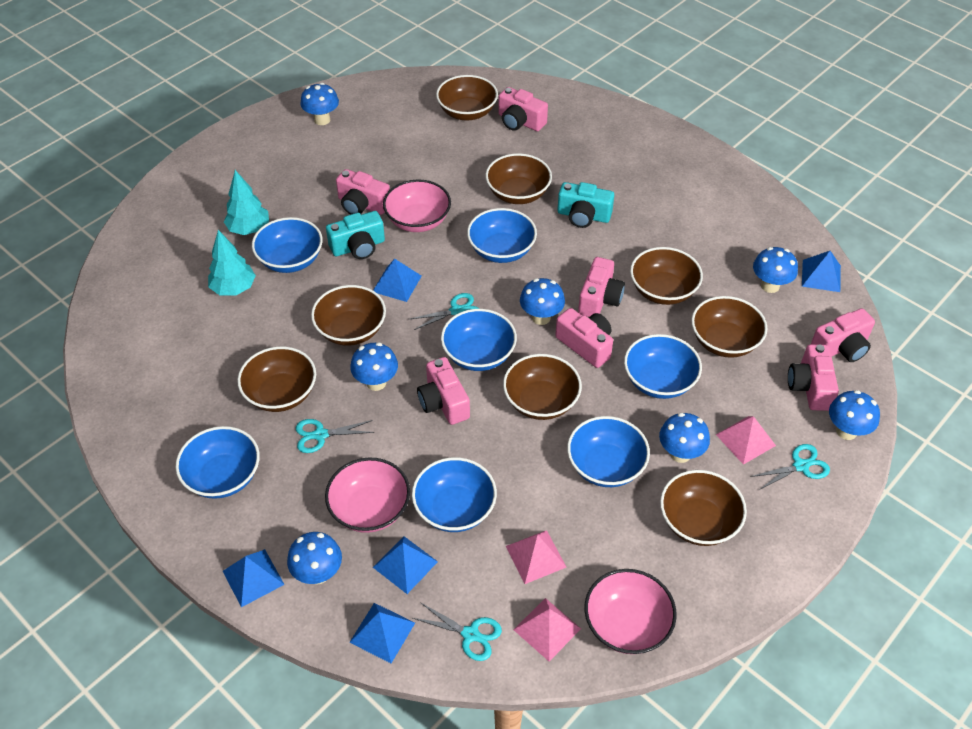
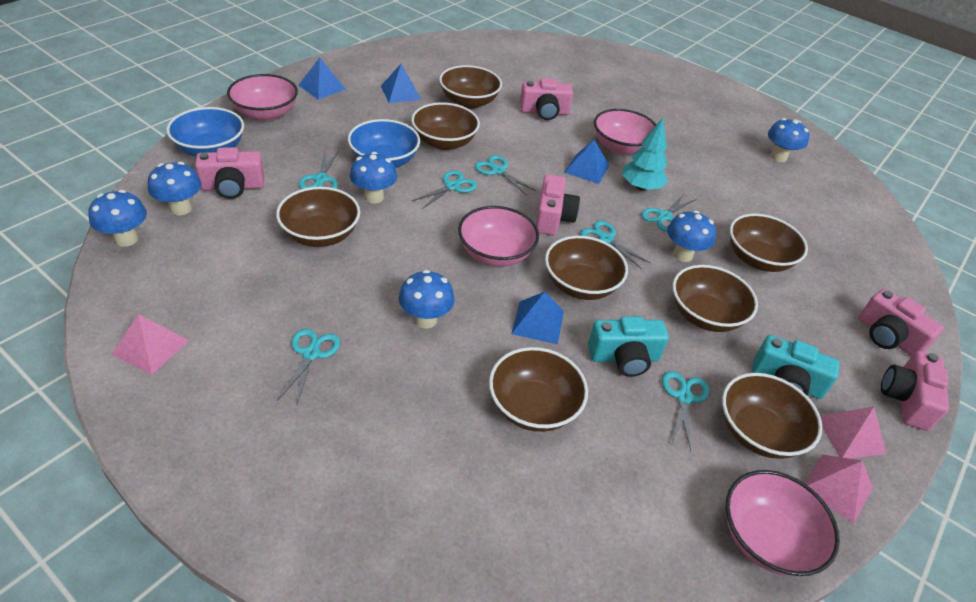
blue bowl: 7 -> 2
blue mushroom: 7 -> 6
blue pyramid: 5 -> 4
pink bowl: 3 -> 4
pink camera: 7 -> 5
turquoise scissors: 4 -> 7
turquoise tree: 2 -> 1

